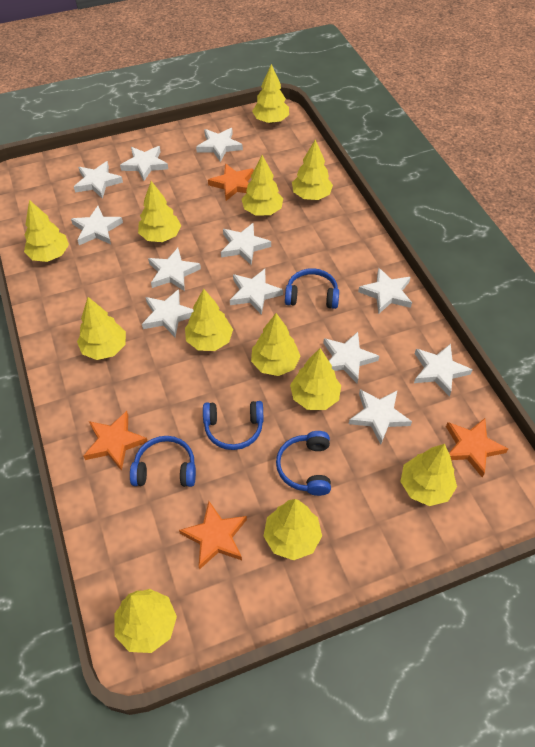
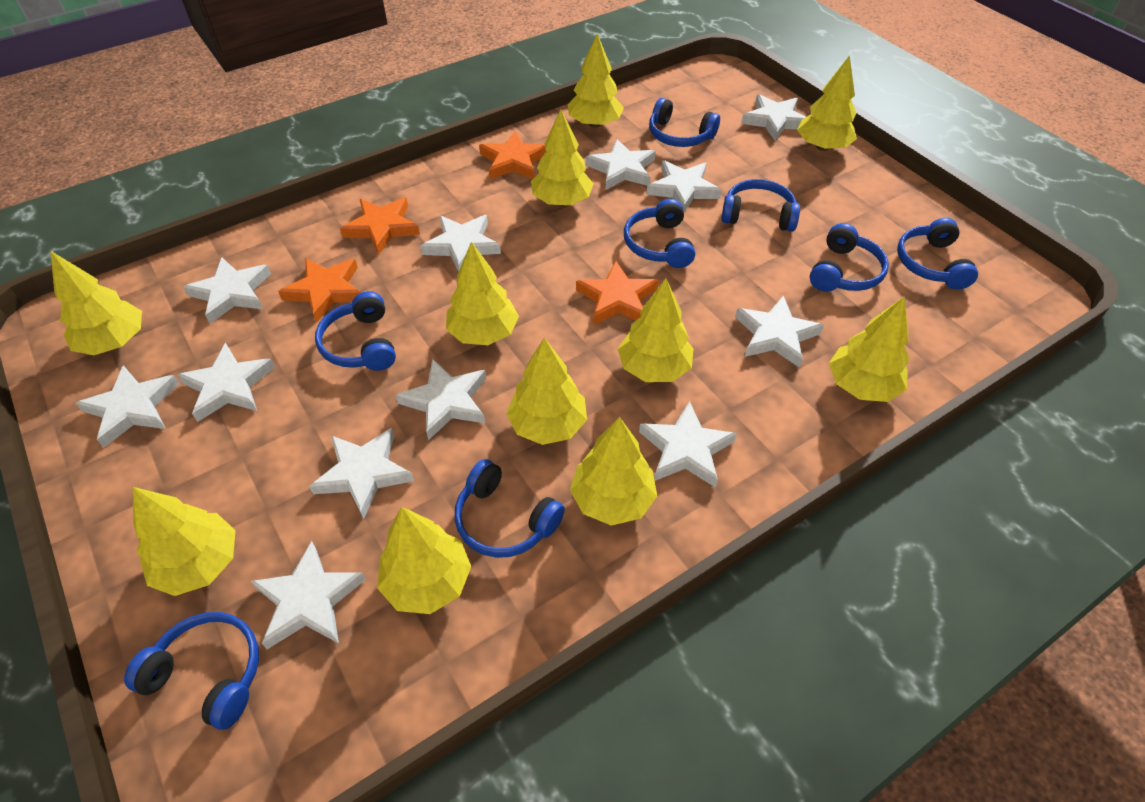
blue headphones: 4 -> 8
yellow tree: 12 -> 11

